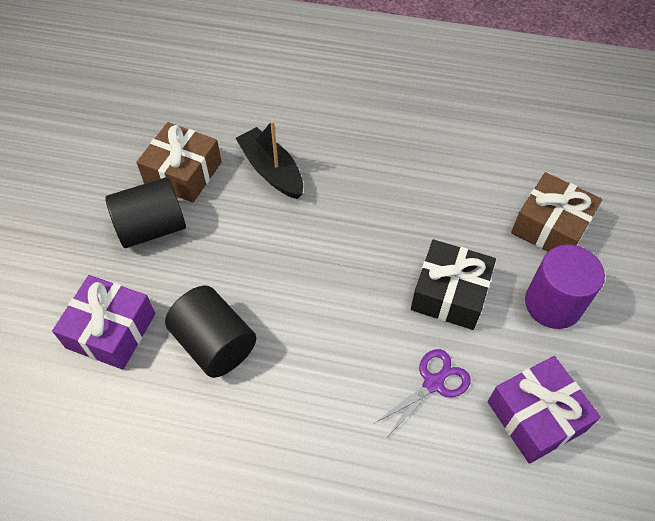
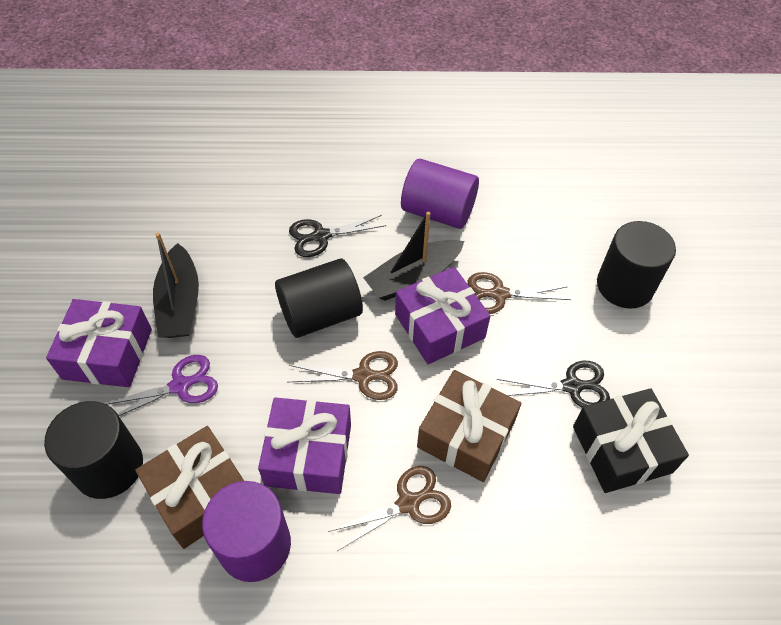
black boat: 1 -> 2
black cylinder: 2 -> 3
black scissors: 0 -> 2
brown scissors: 0 -> 3
purple cylinder: 1 -> 2
purple gift: 2 -> 3

